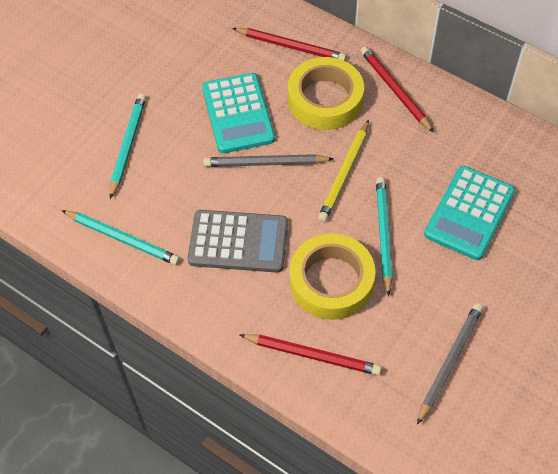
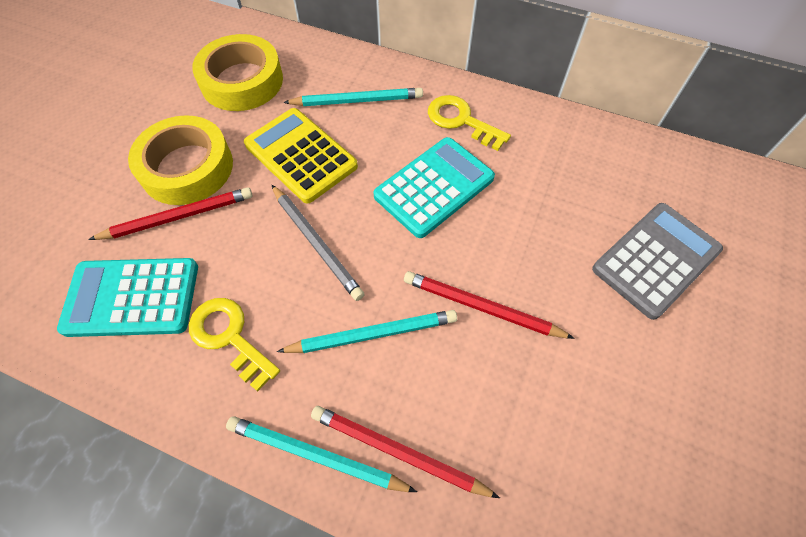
grey pencil: 2 -> 1
yellow calculator: 0 -> 1
yellow key: 0 -> 2
yellow pencil: 1 -> 0

